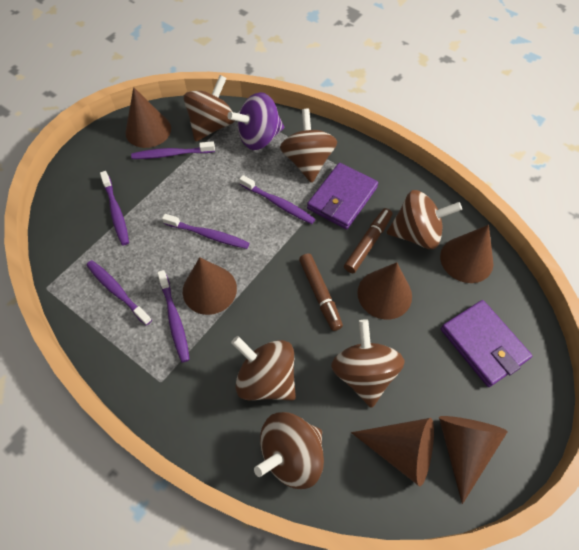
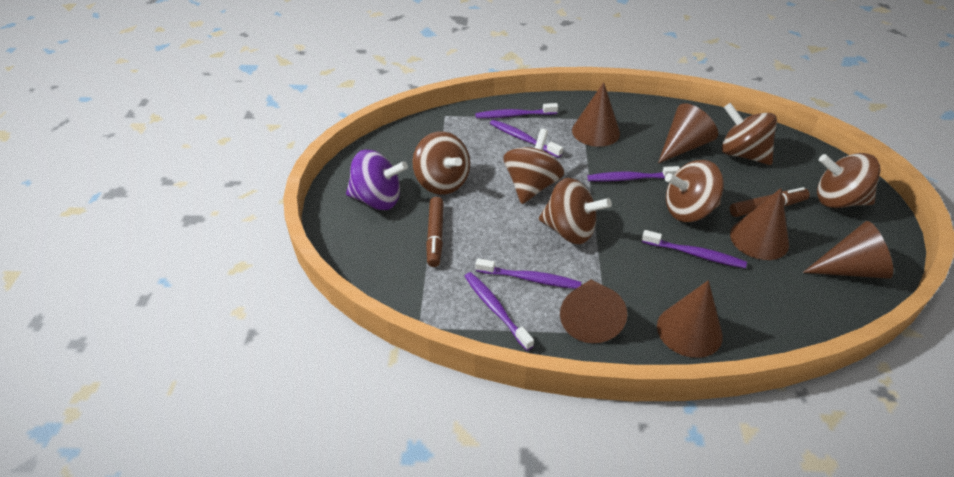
purple wallet: 2 -> 0

